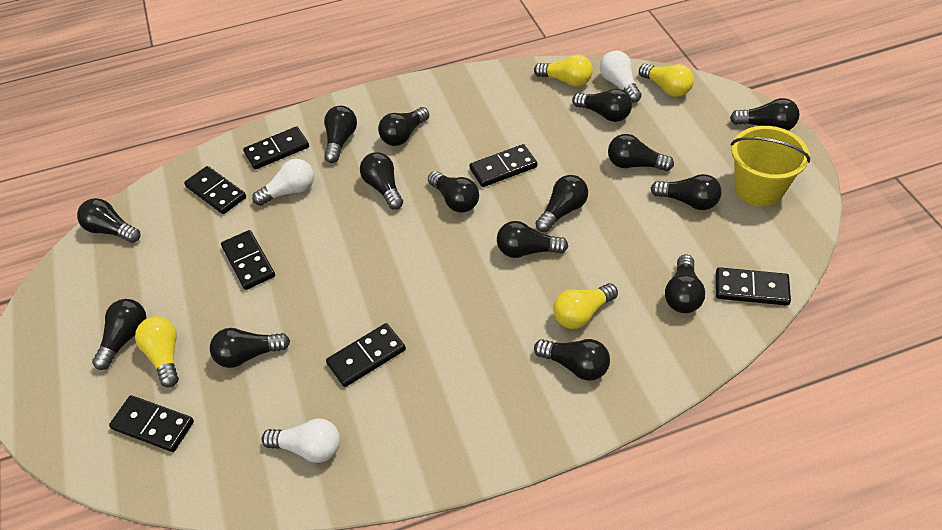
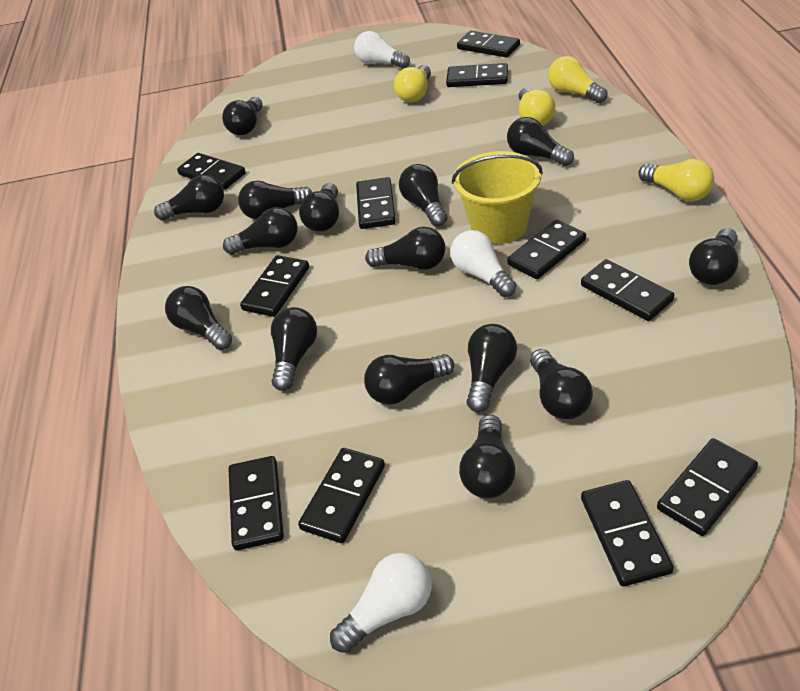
black domino: 7 -> 11

